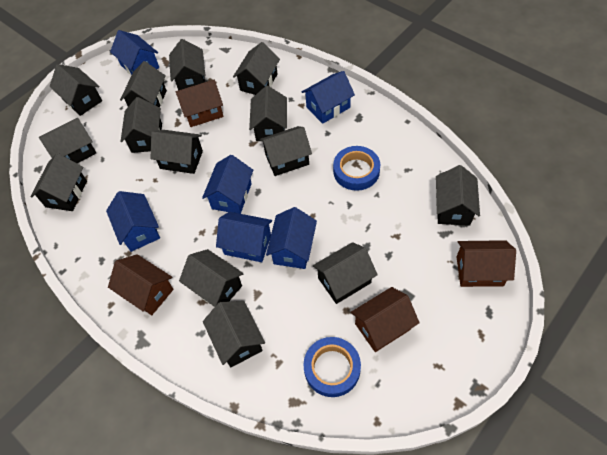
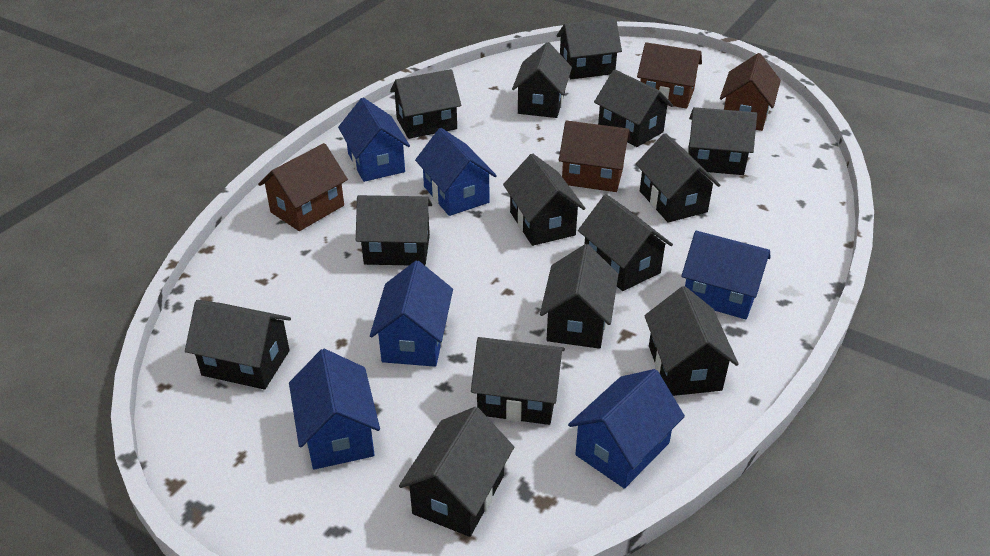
blue tape: 2 -> 0

